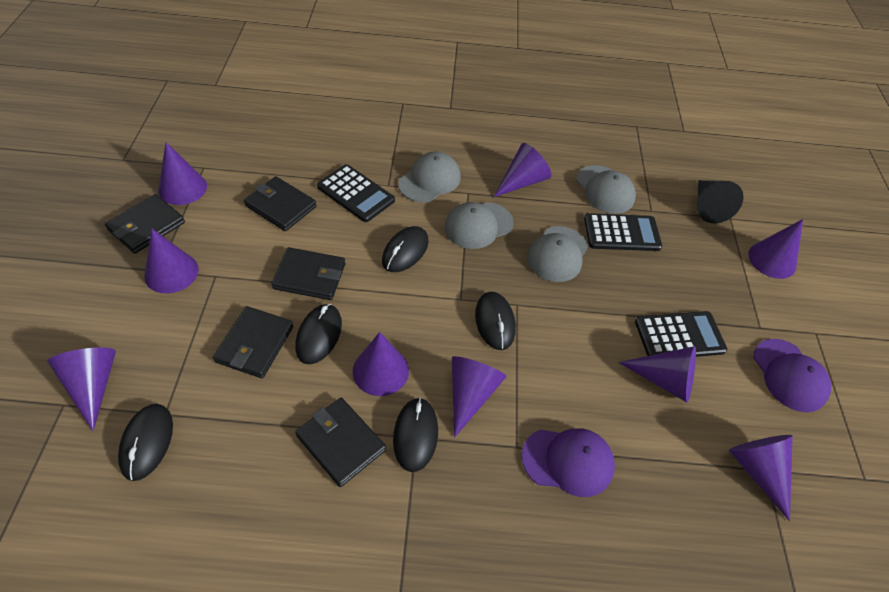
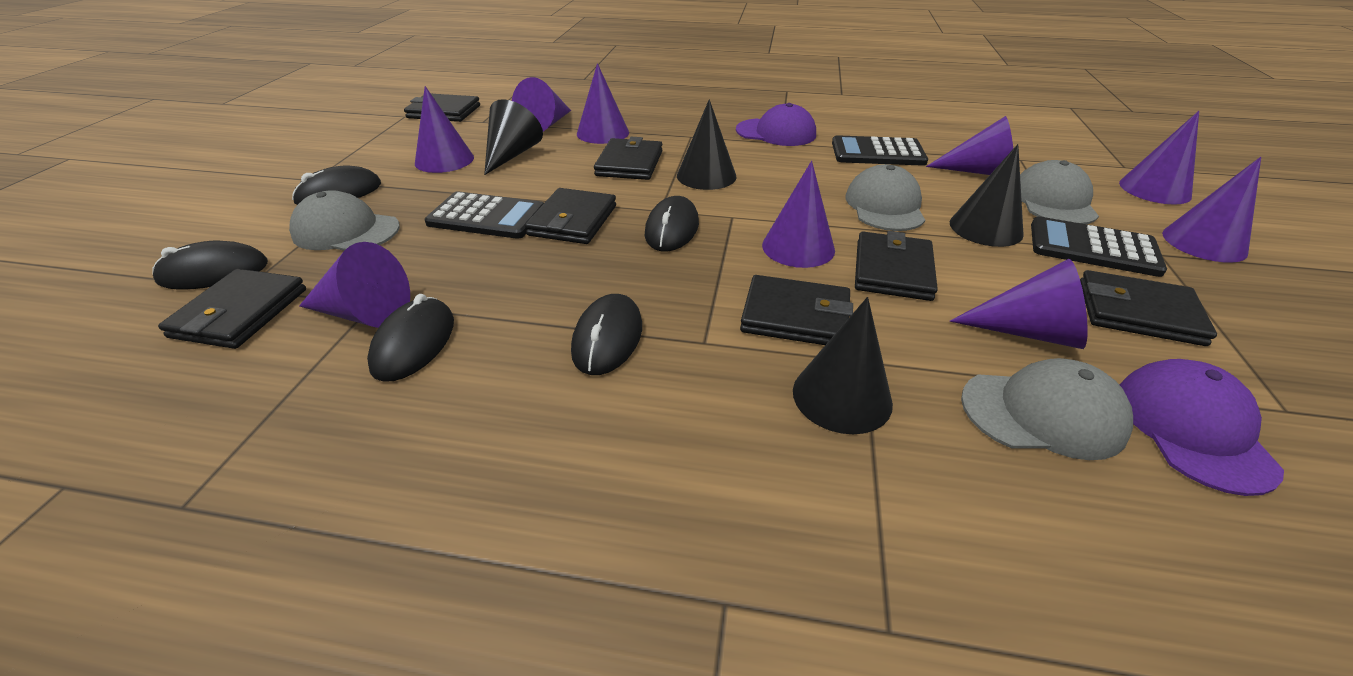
black cone: 1 -> 4
black wallet: 5 -> 7

